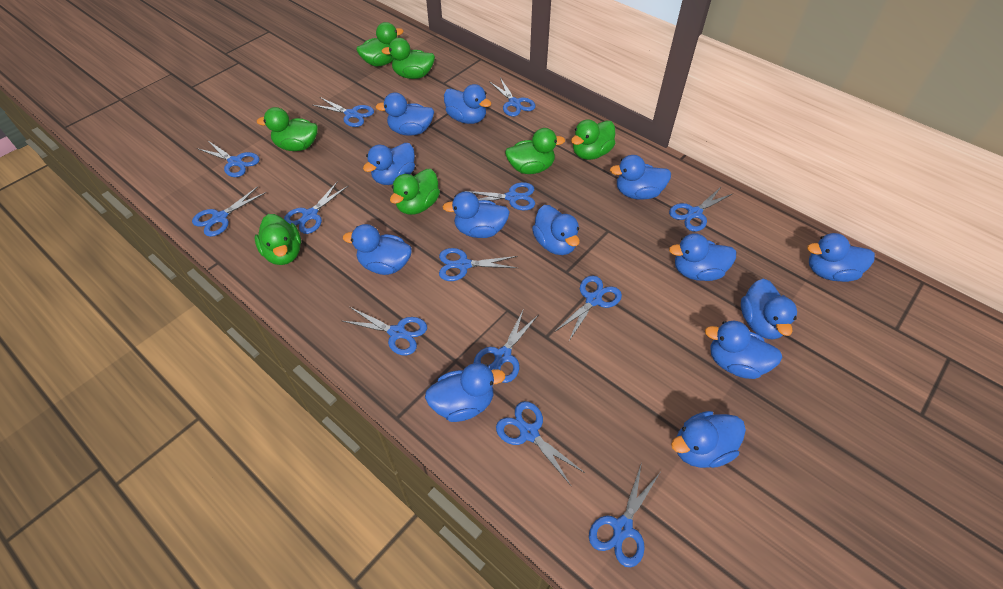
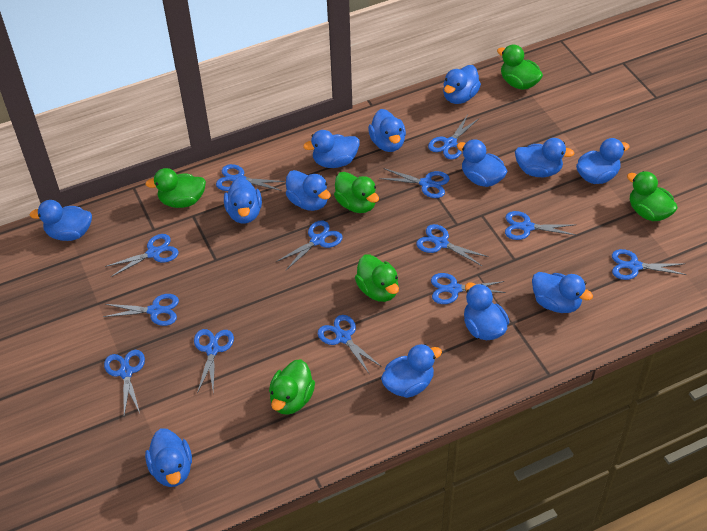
green duck: 7 -> 6

